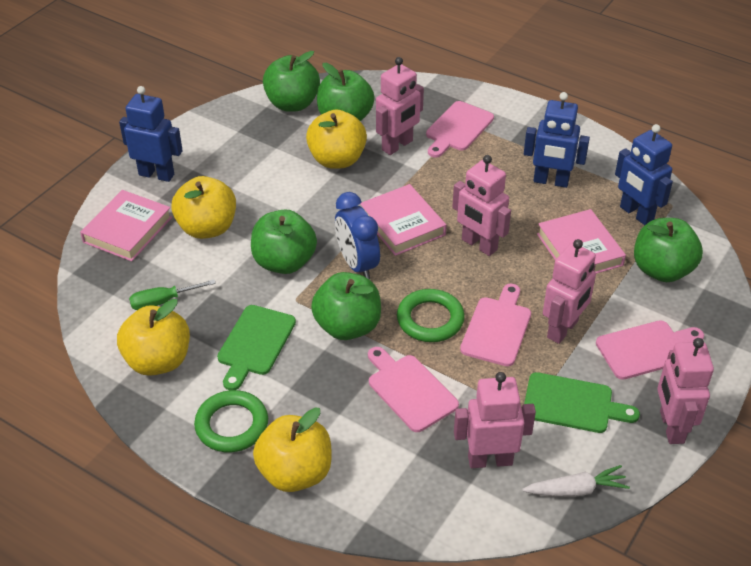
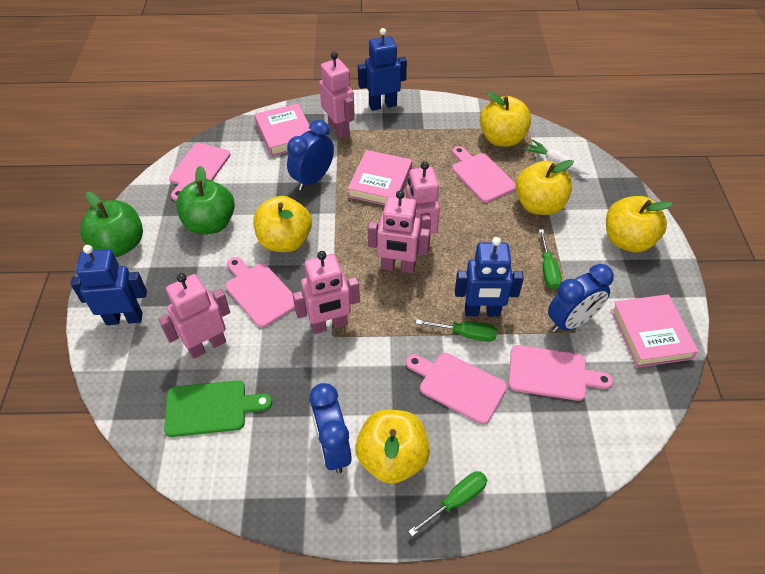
blue clock: 1 -> 3
green apple: 5 -> 2
green cutting board: 2 -> 1
green ring: 2 -> 0
green screwdriver: 1 -> 3
pink cutting board: 4 -> 5
yellow apple: 4 -> 5

